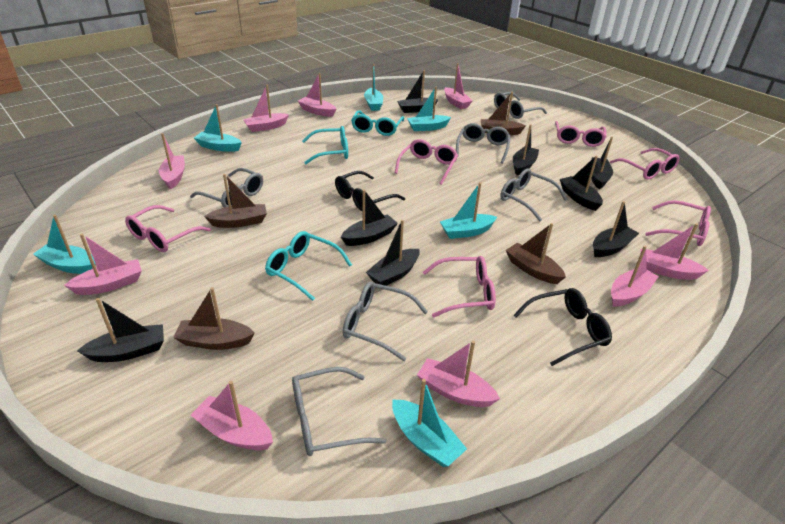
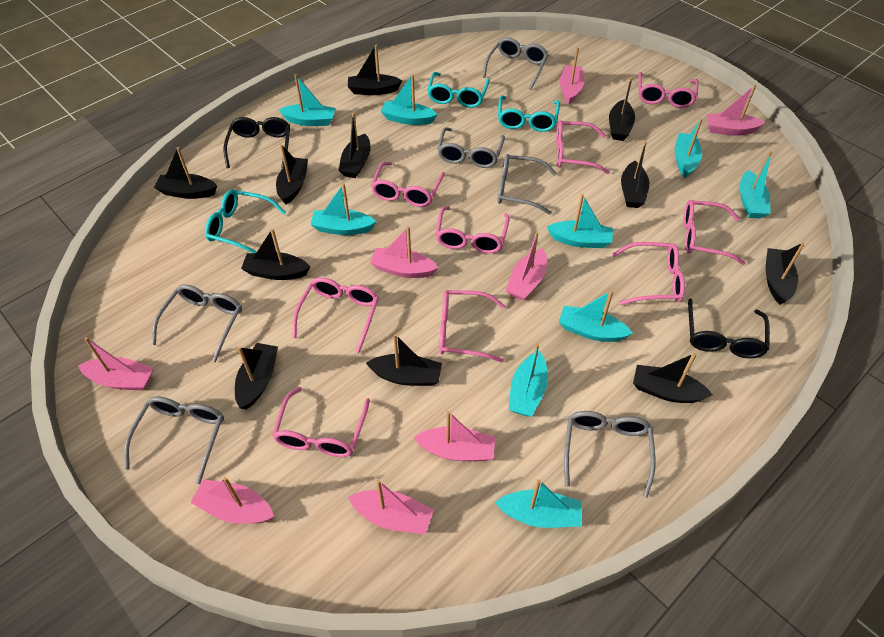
black boat: 8 -> 11
brown boat: 4 -> 0
pink boat: 9 -> 8
pink glasses: 6 -> 9
turquoise boat: 6 -> 9

